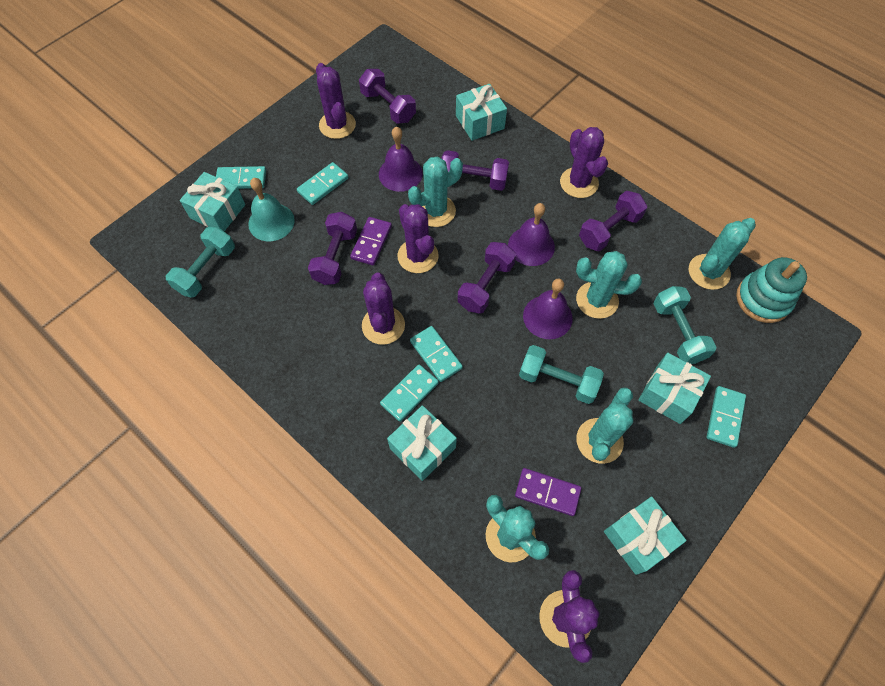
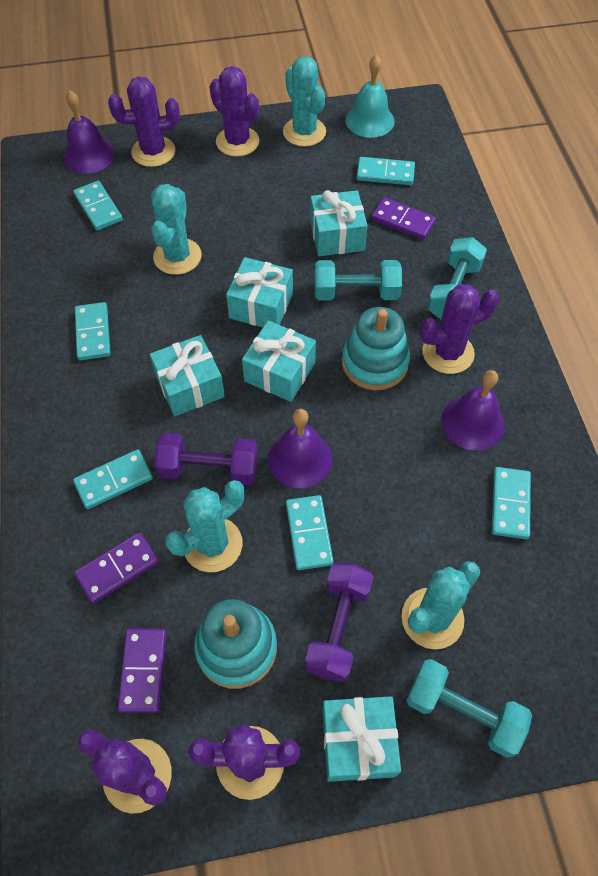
purple domino: 2 -> 3
purple dumbbell: 5 -> 2
turquoise cactus: 5 -> 4
turquoise domino: 5 -> 6
turquoise stacking toy: 1 -> 2

